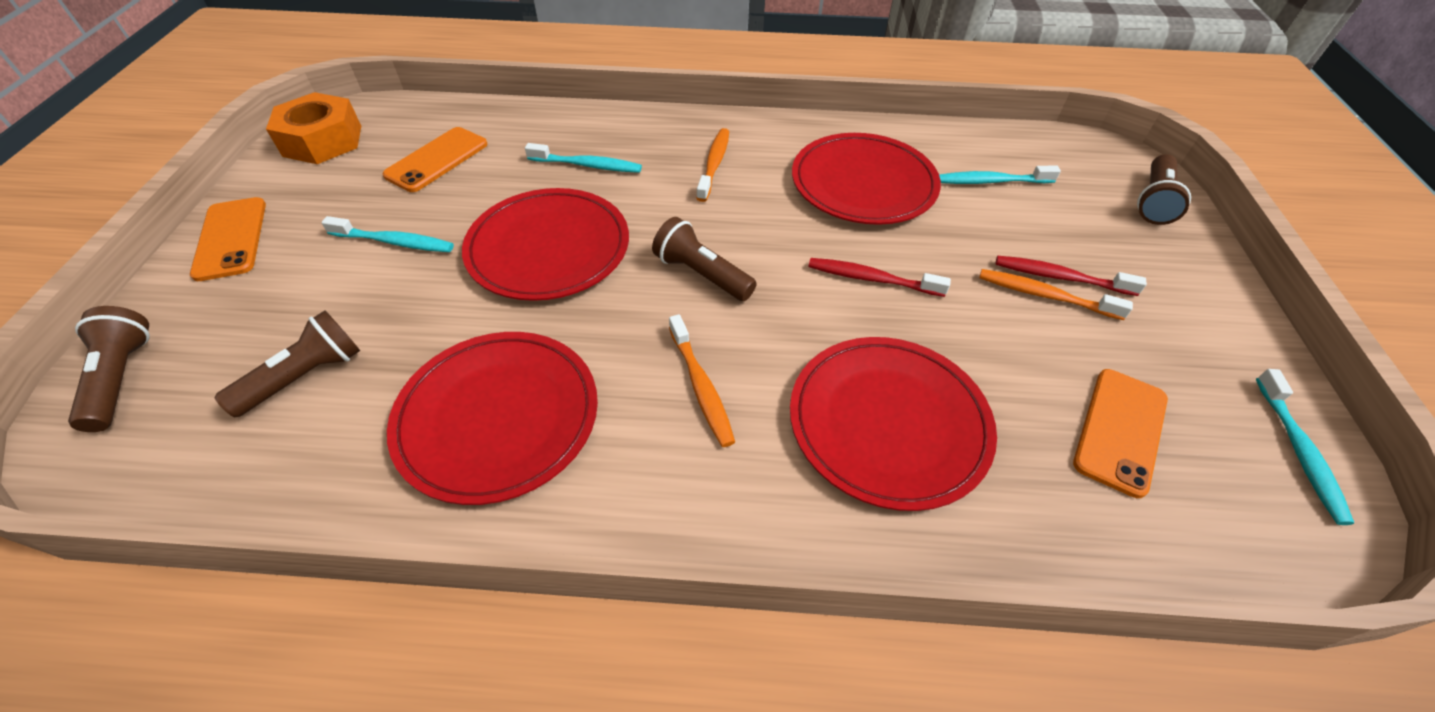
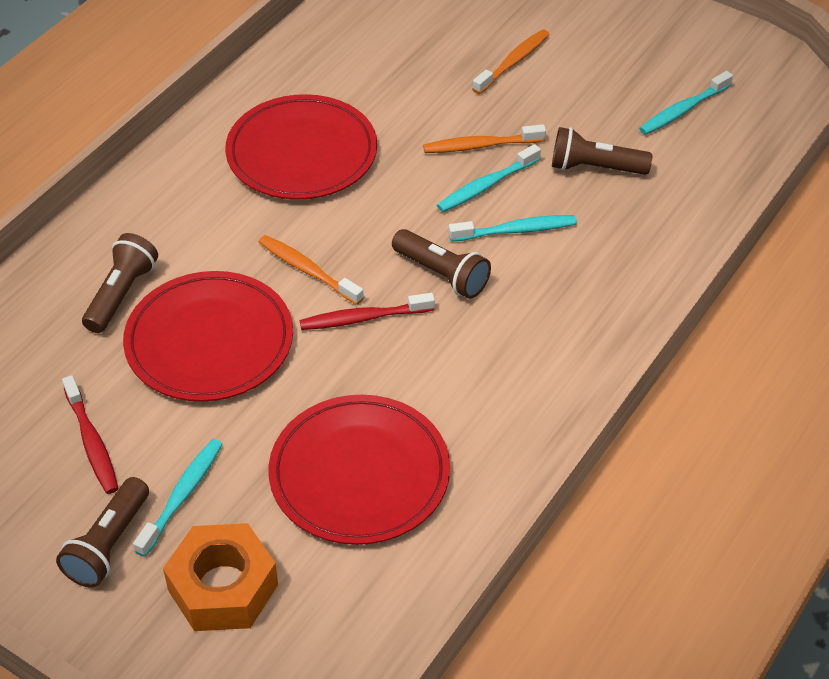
orange phone: 3 -> 0
red plate: 4 -> 3

